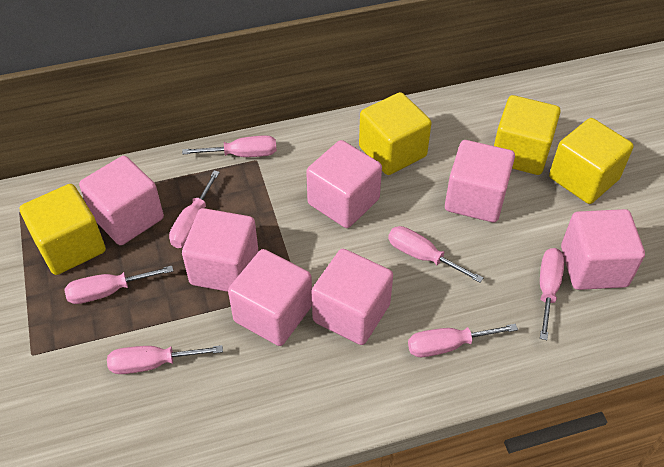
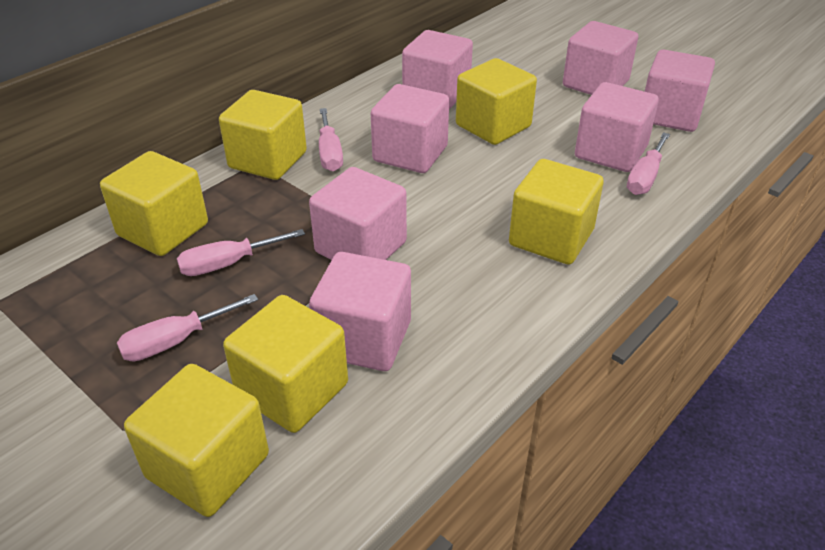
pink screwdriver: 7 -> 4
yellow cube: 4 -> 6

